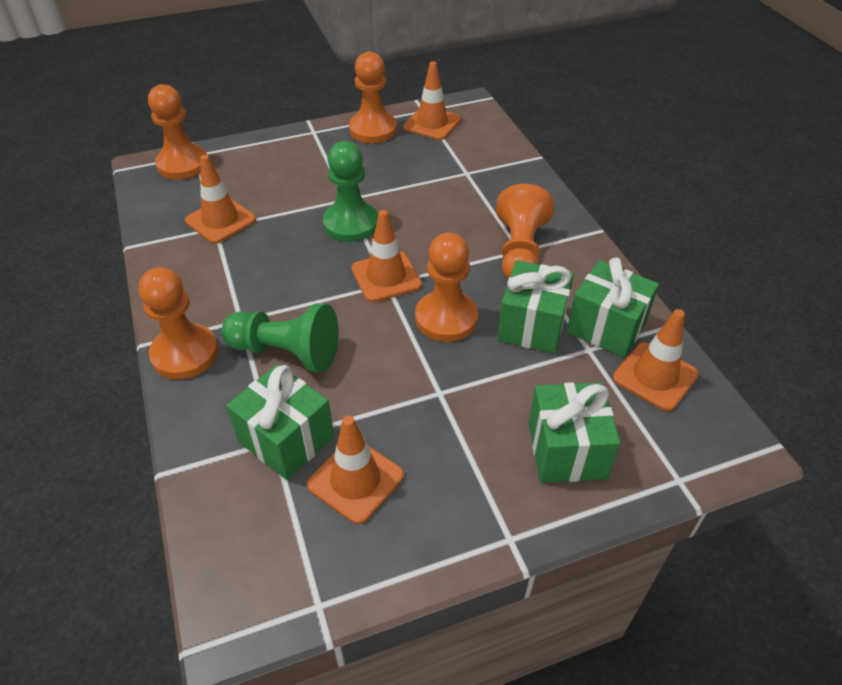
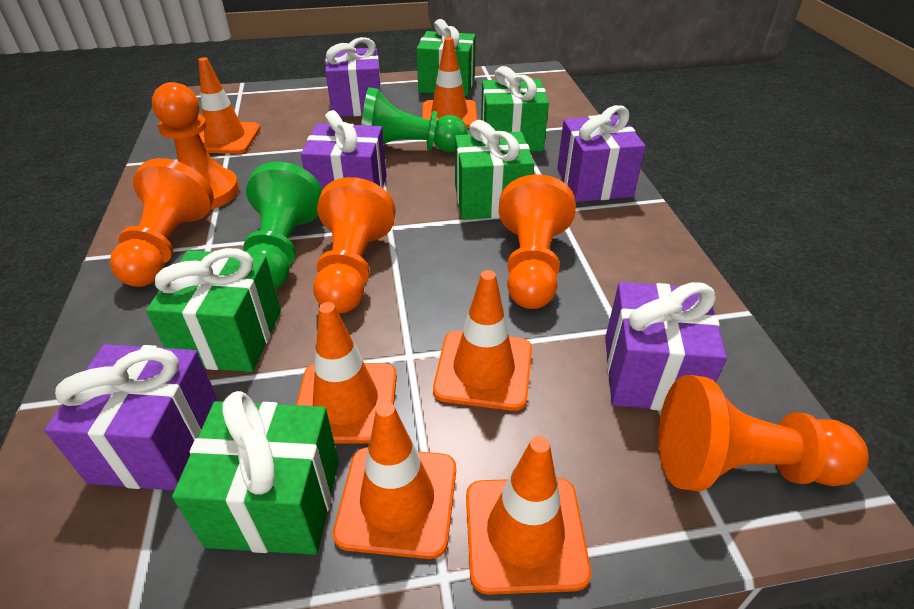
green gift: 4 -> 5
orange traffic cone: 5 -> 6
purple gift: 0 -> 5

